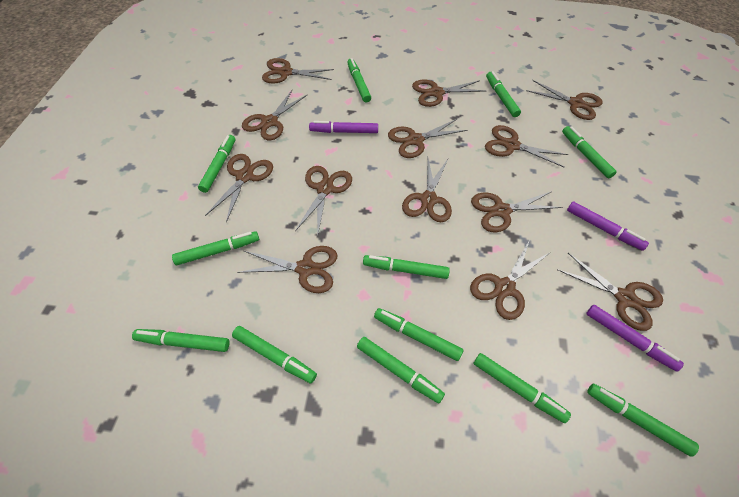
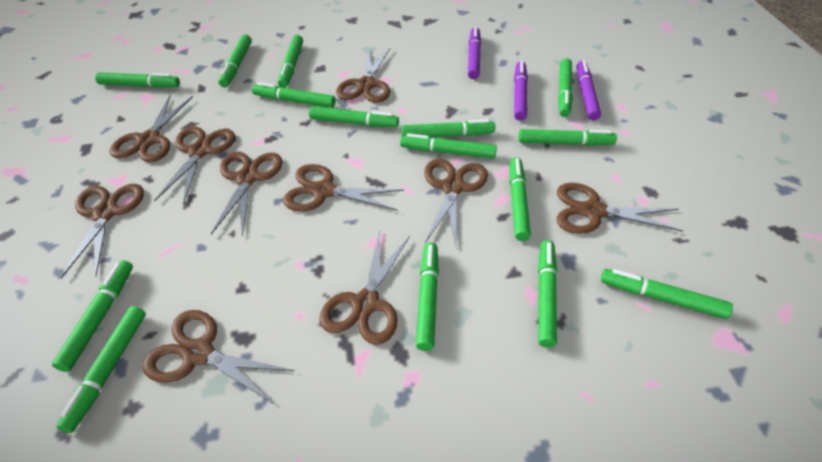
brown scissors: 13 -> 10
green marker: 12 -> 15

